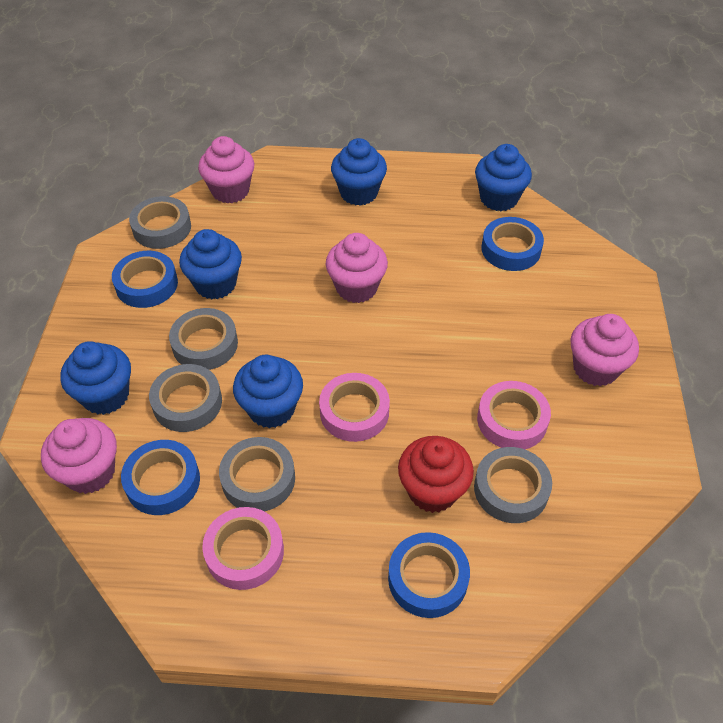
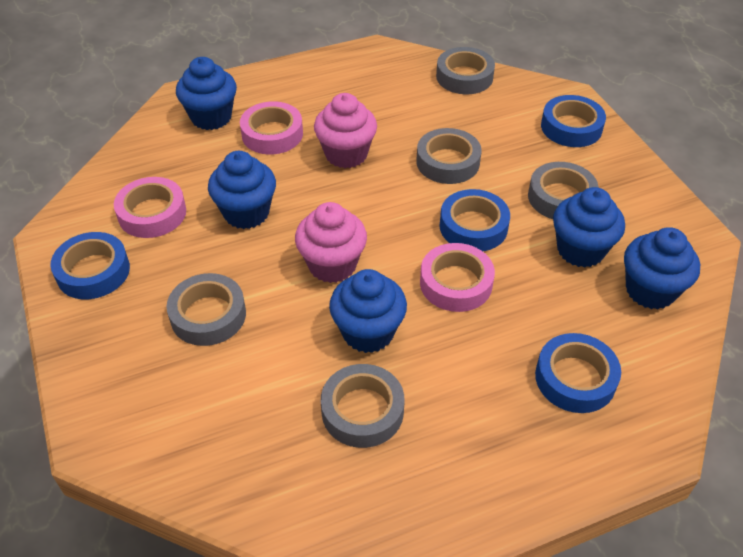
pink cupcake: 4 -> 2
red cupcake: 1 -> 0

